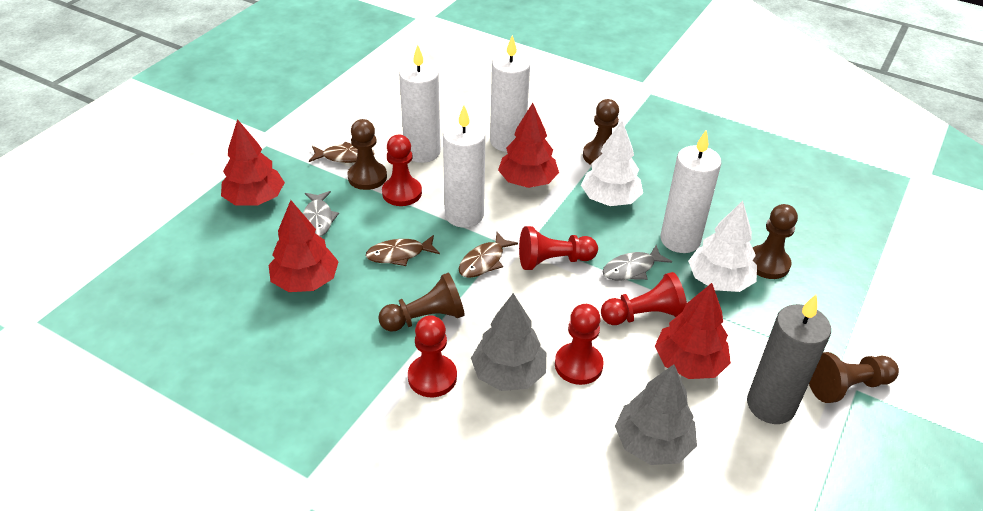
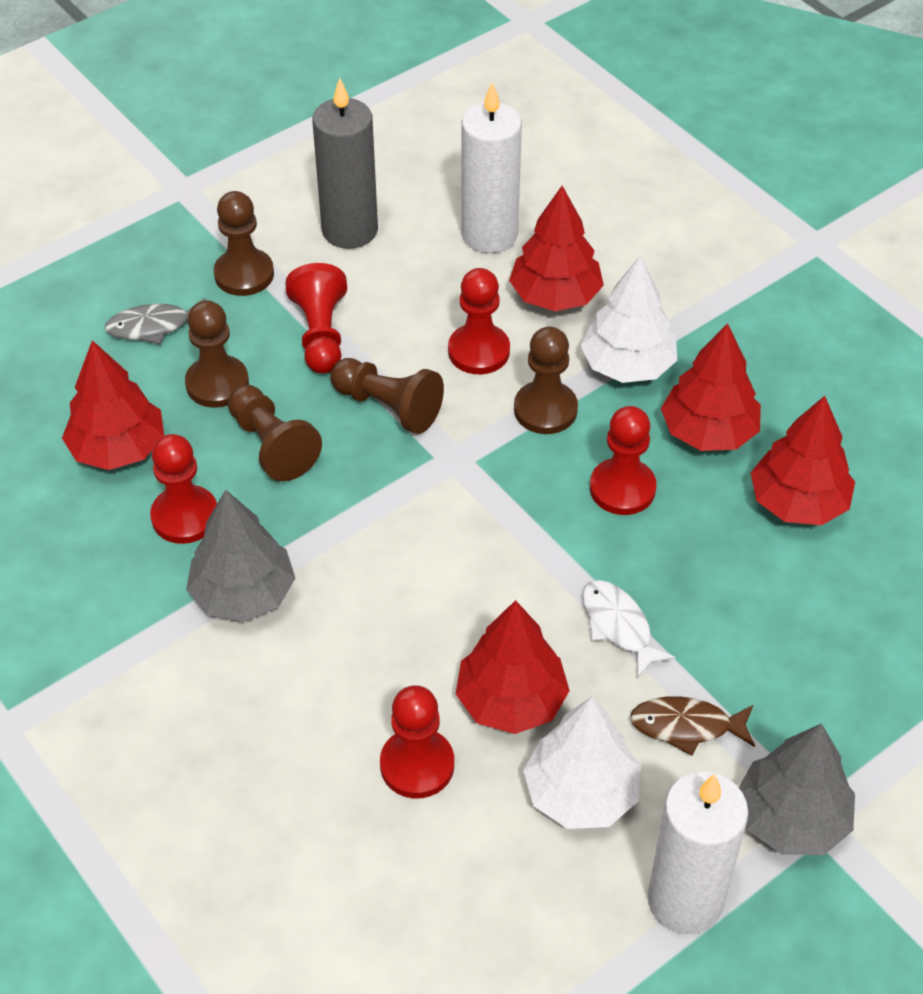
brown fish: 3 -> 1
grey fish: 2 -> 1
red tree: 4 -> 5
white candle: 4 -> 2
white fish: 0 -> 1

